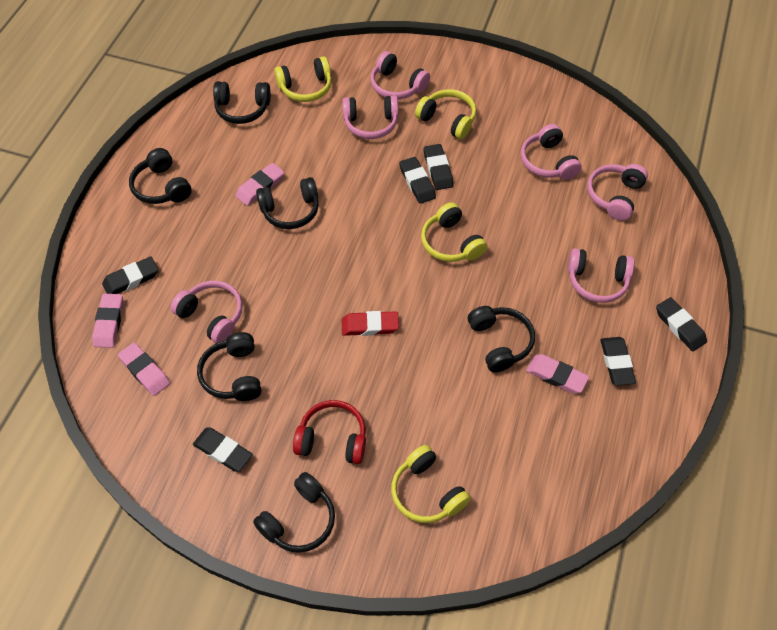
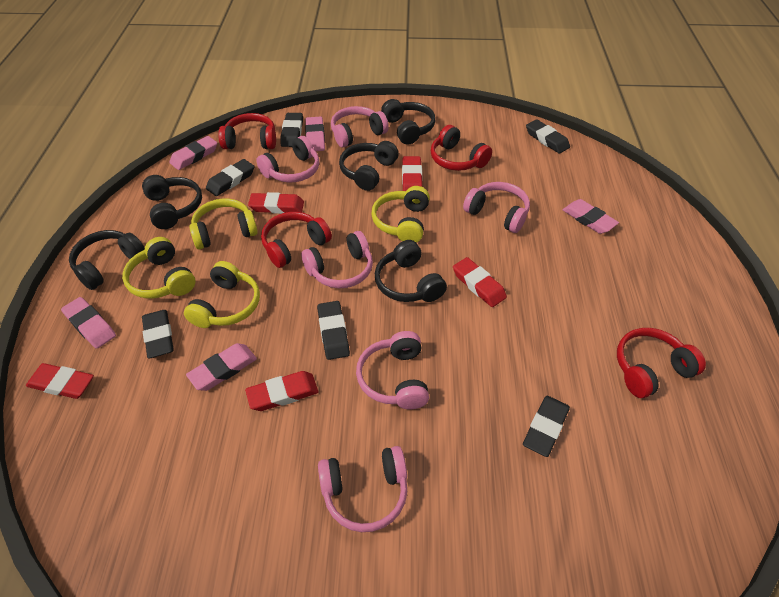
black headphones: 6 -> 5
pink eraser: 4 -> 5
red eraser: 1 -> 5
red headphones: 1 -> 4

